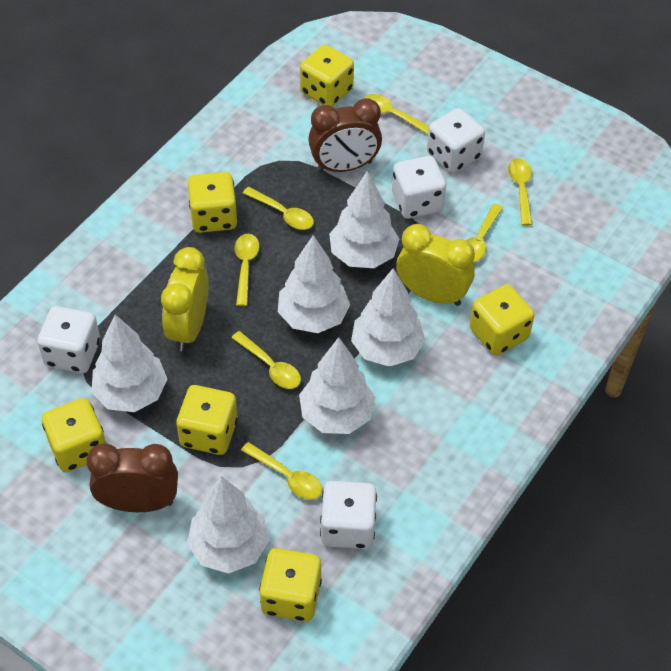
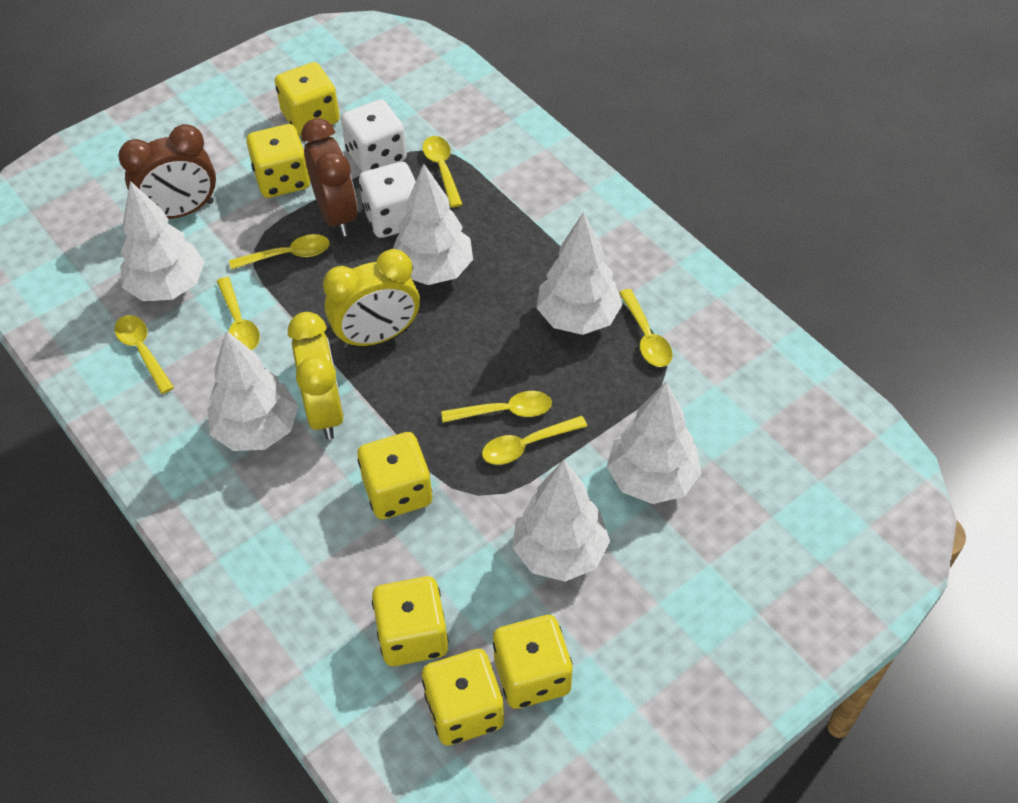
white dice: 4 -> 2

